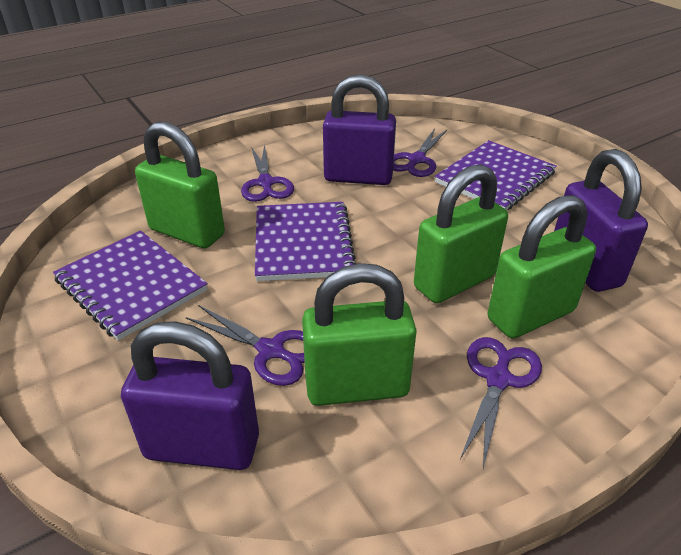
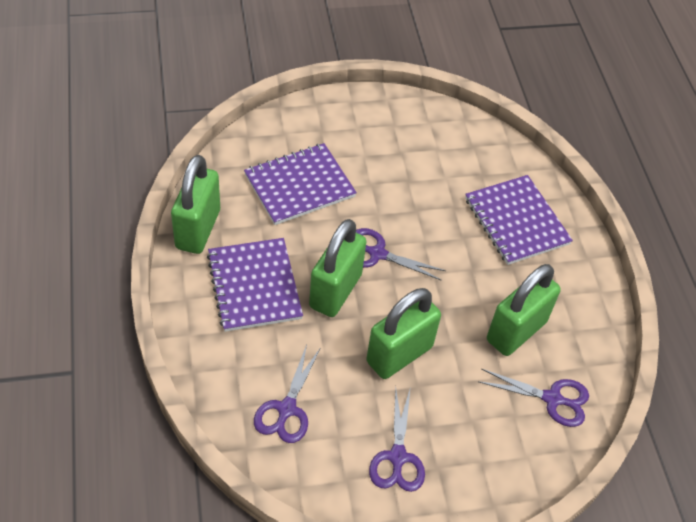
purple padlock: 3 -> 0

